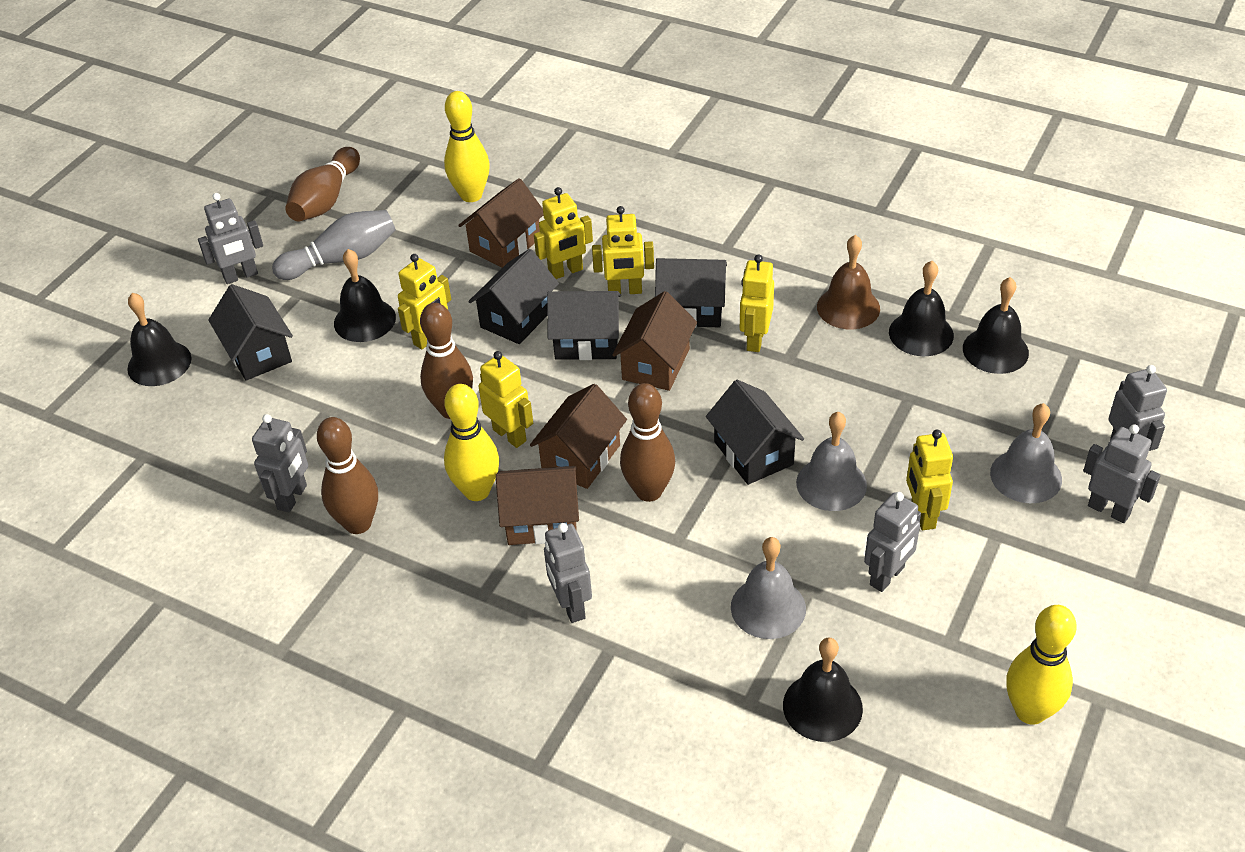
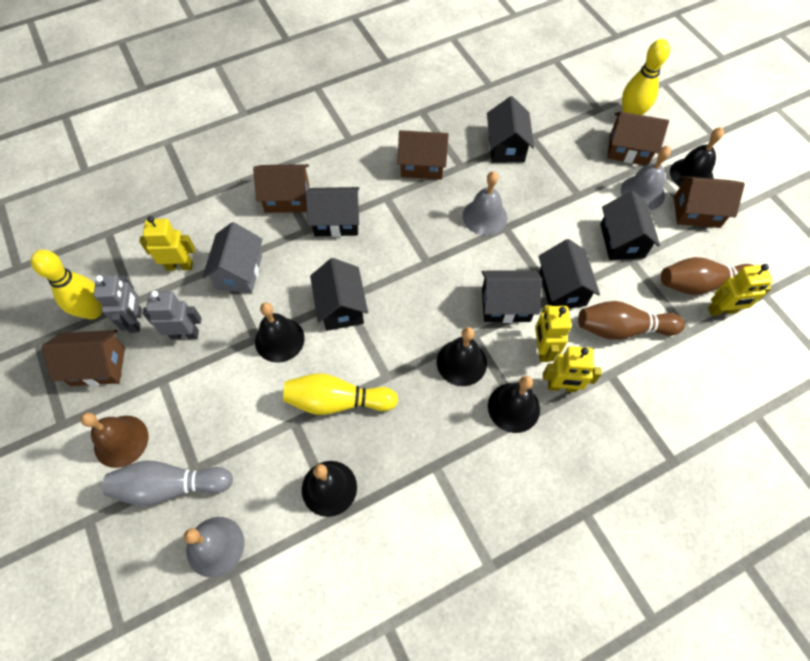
black house: 5 -> 6
brown bowling pin: 4 -> 2
brown house: 4 -> 5
grey house: 0 -> 1
grey robot: 6 -> 2
yellow robot: 6 -> 4

